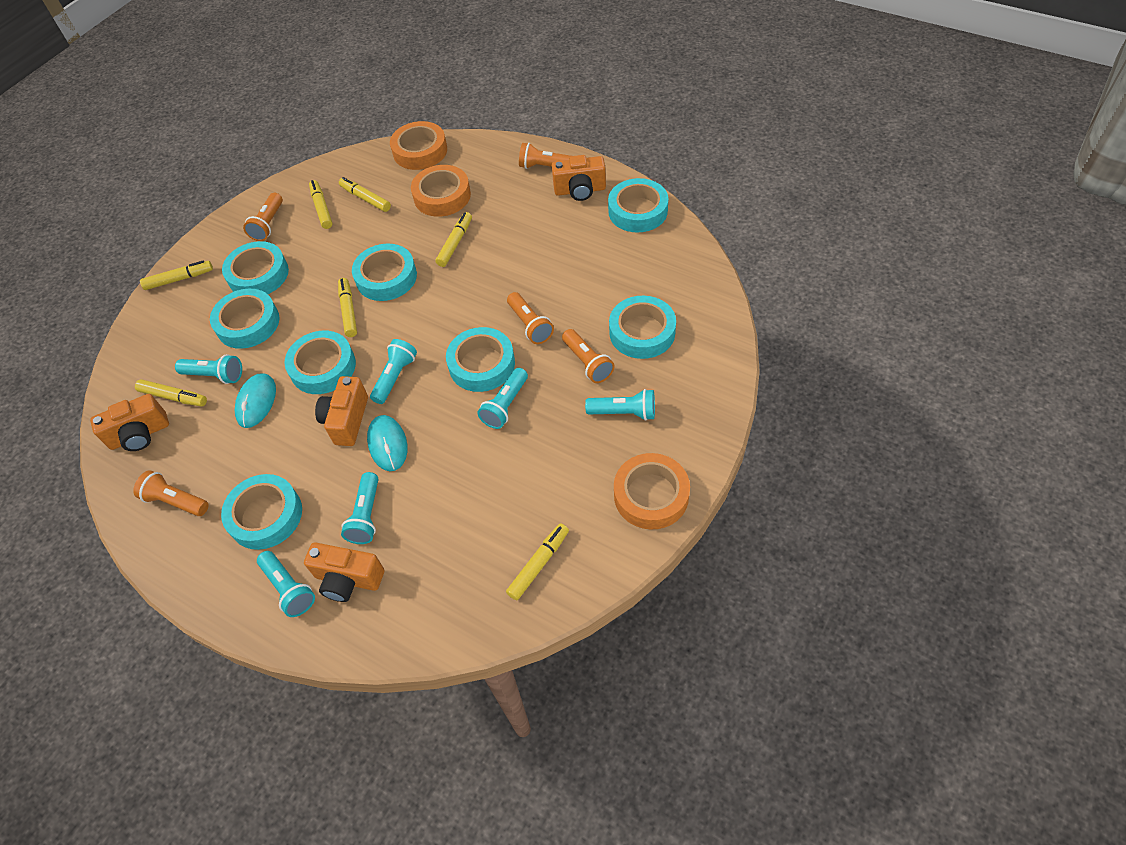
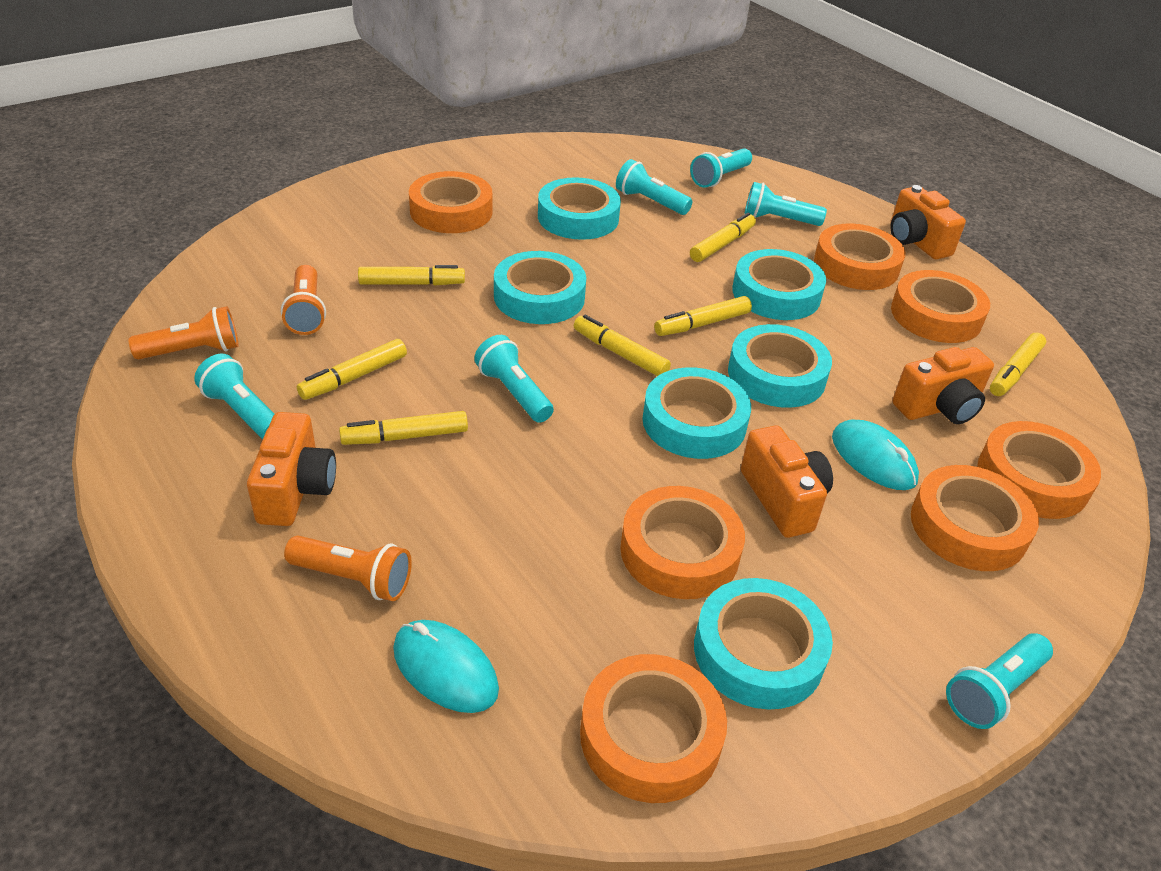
orange flashlight: 5 -> 3
orange tape: 3 -> 7
turquoise tape: 8 -> 6

